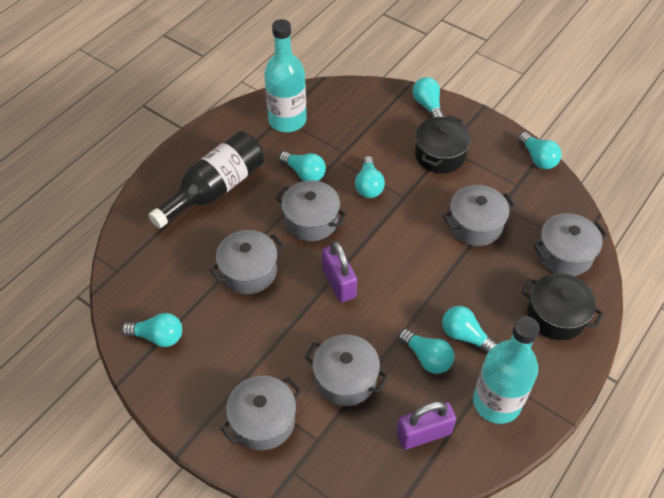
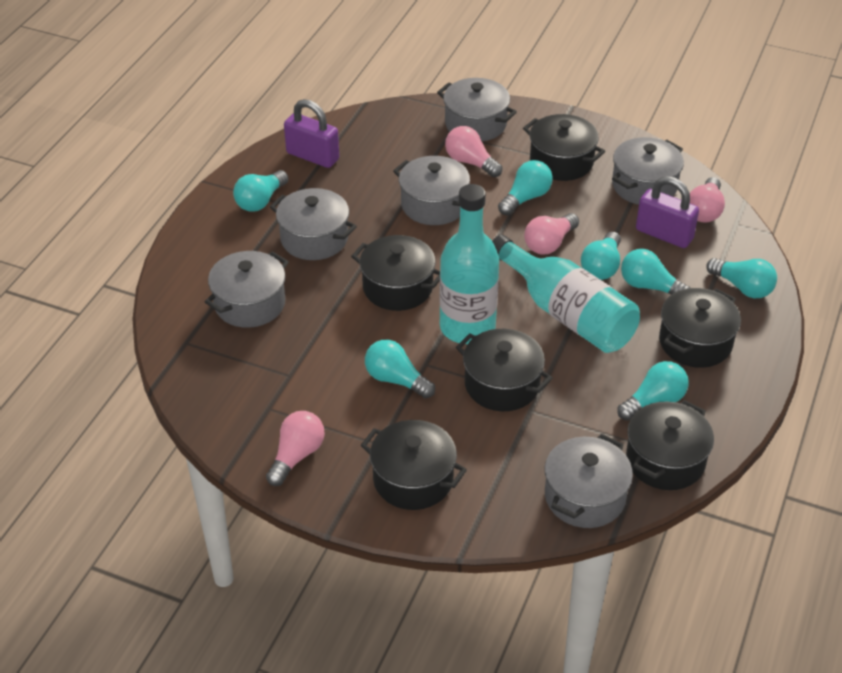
black bottle: 1 -> 0
black pot: 2 -> 6
pink light bulb: 0 -> 4

